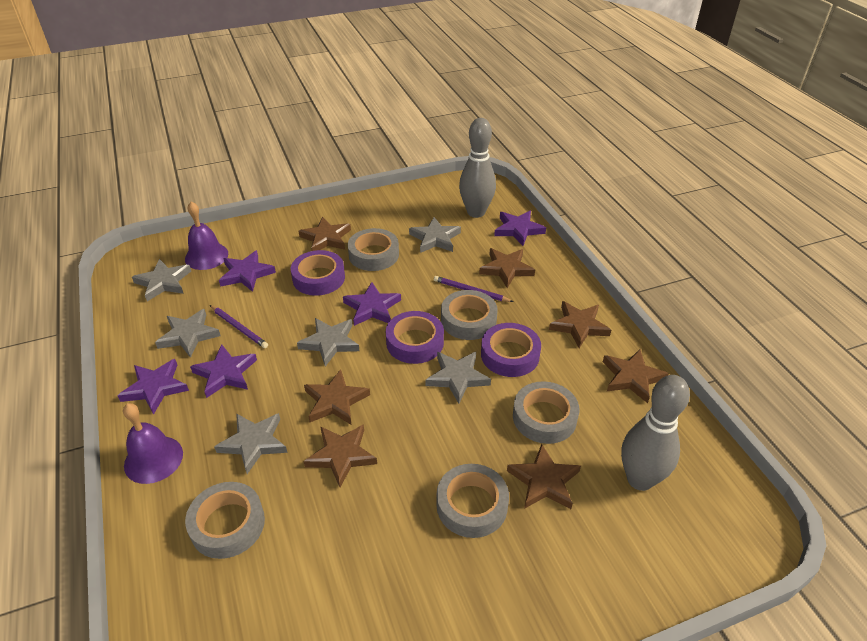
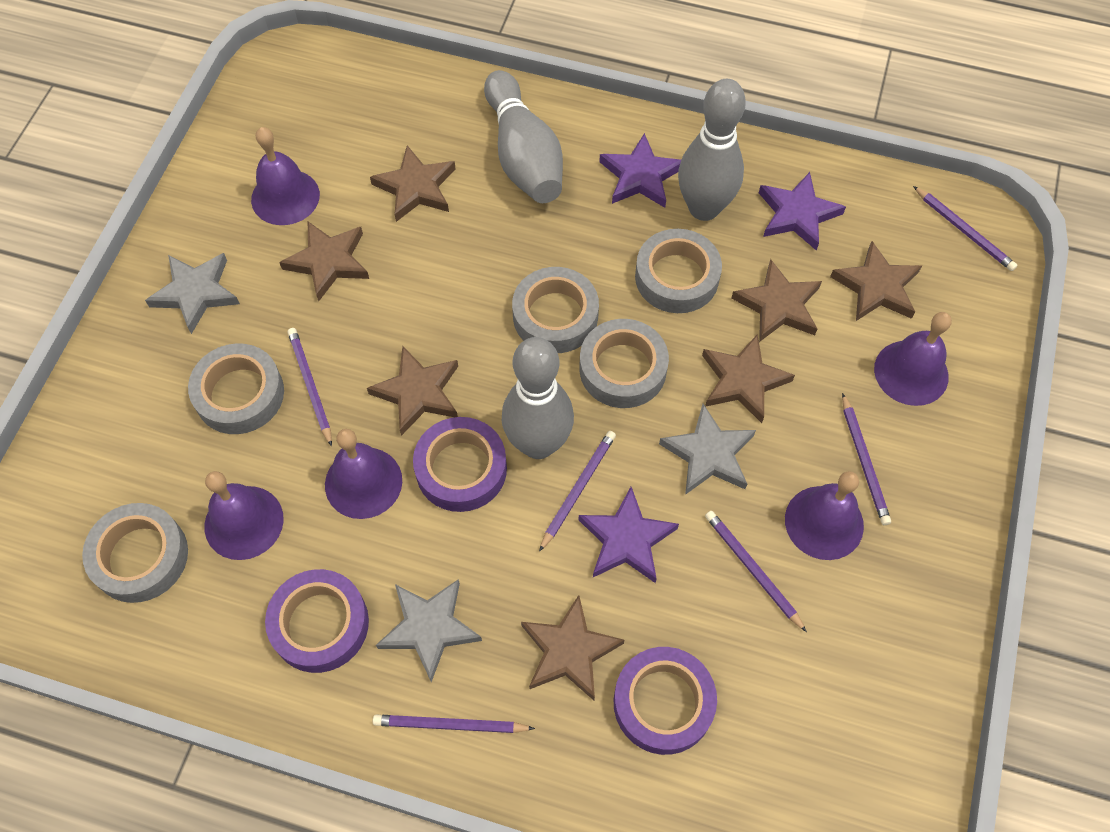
grey bowling pin: 2 -> 3
grey star: 6 -> 3
purple bell: 2 -> 5
purple pencil: 2 -> 6
purple star: 5 -> 3

